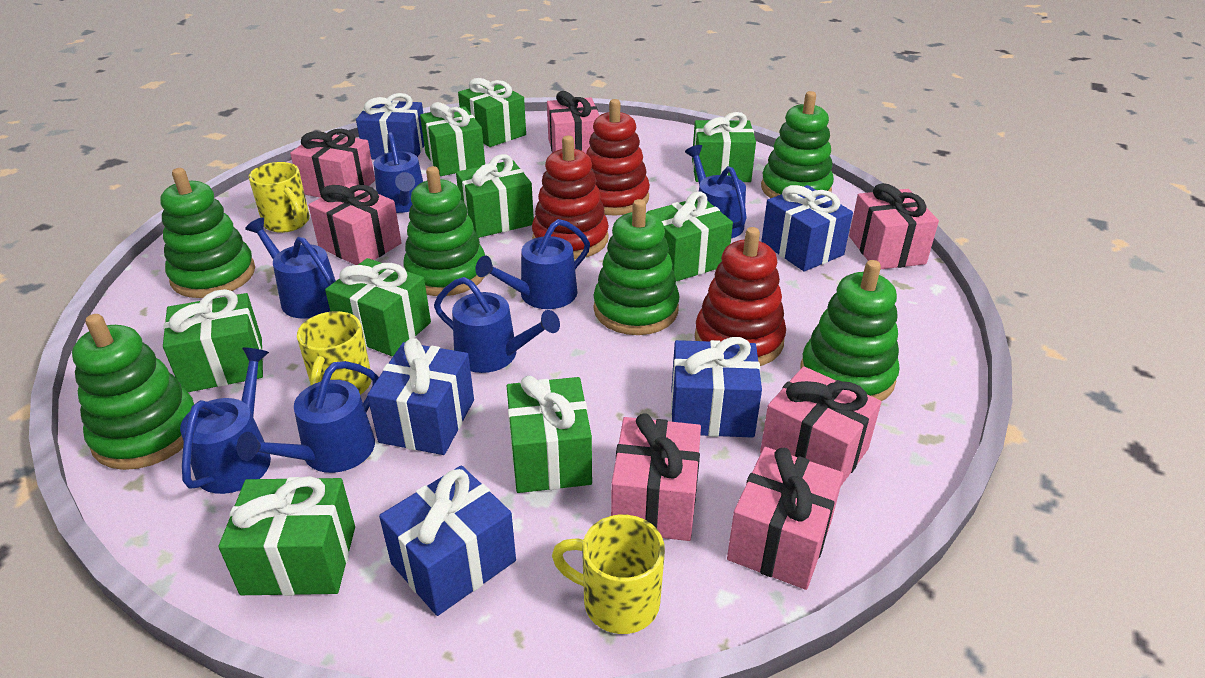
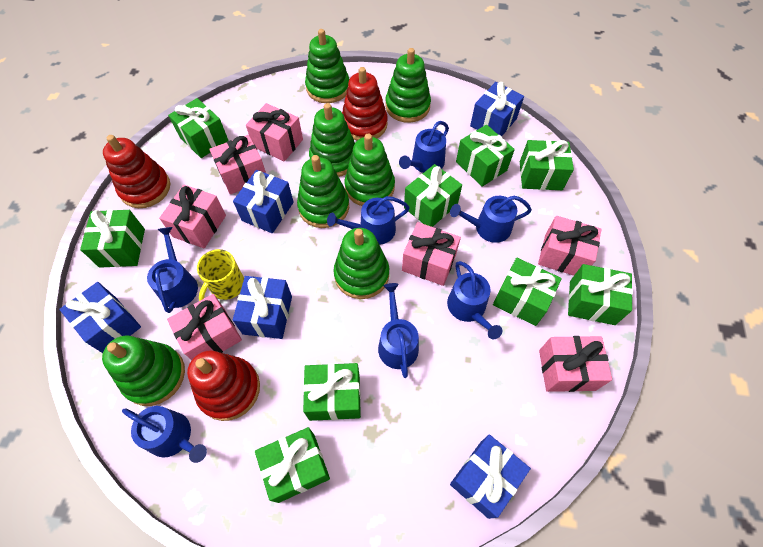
green stacking toy: 6 -> 7
yellow mug: 3 -> 1

